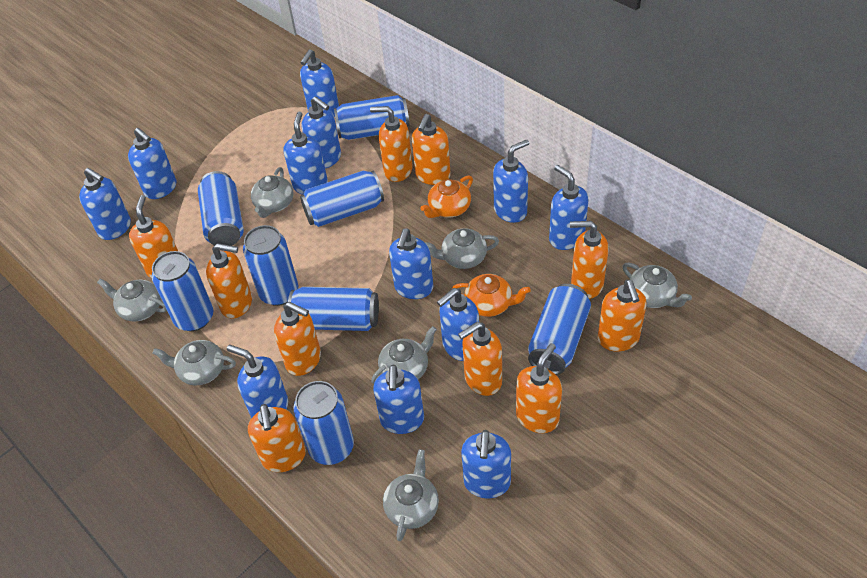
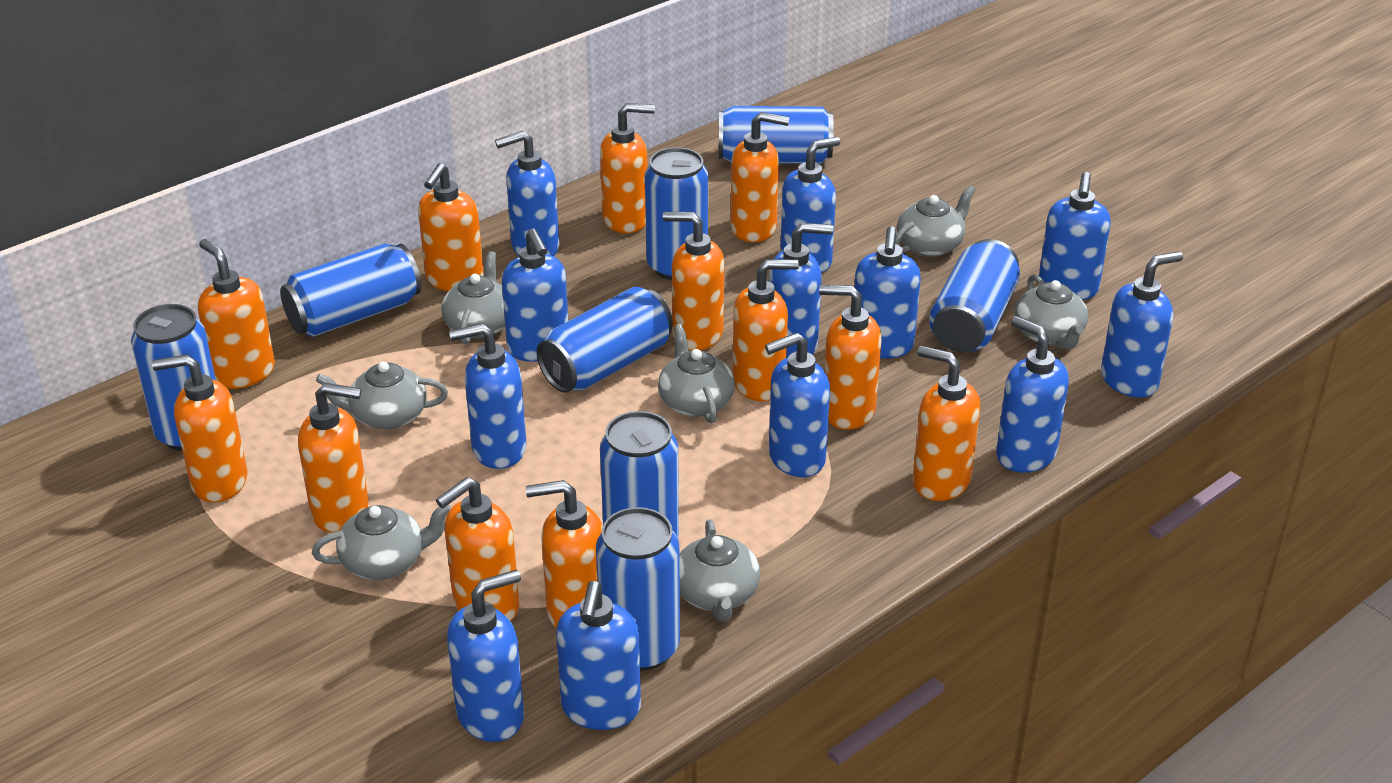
orange soap dispenser: 10 -> 12
orange teapot: 2 -> 0

